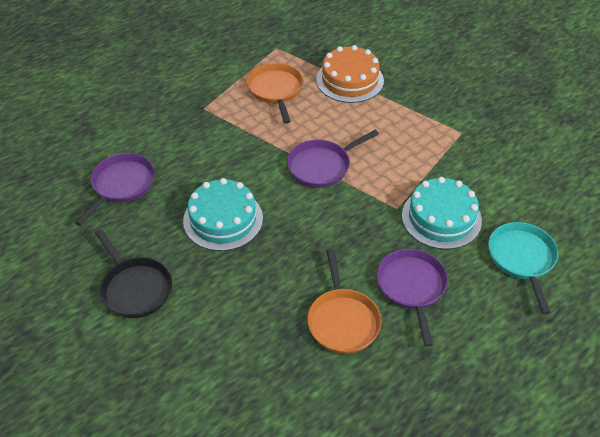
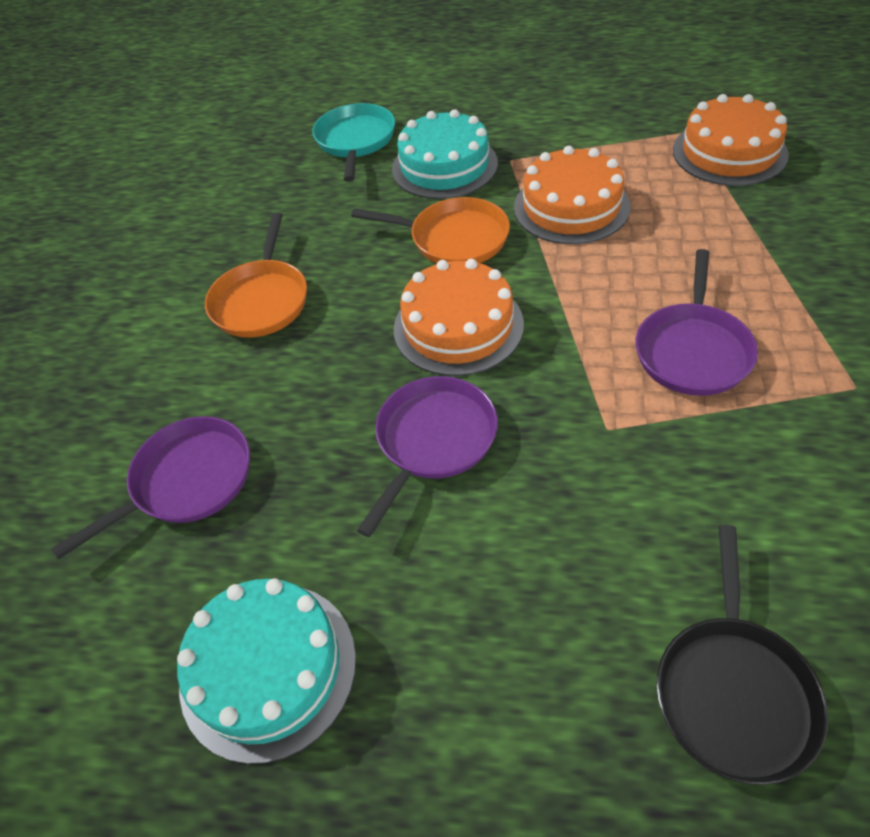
orange cake: 1 -> 3

